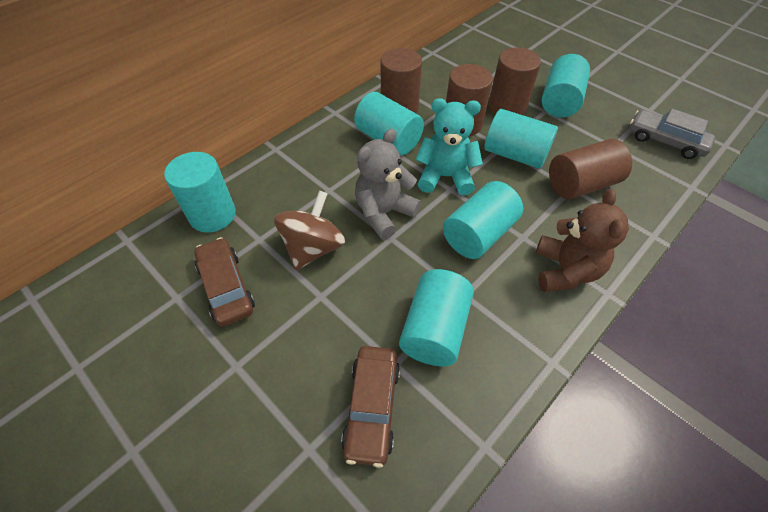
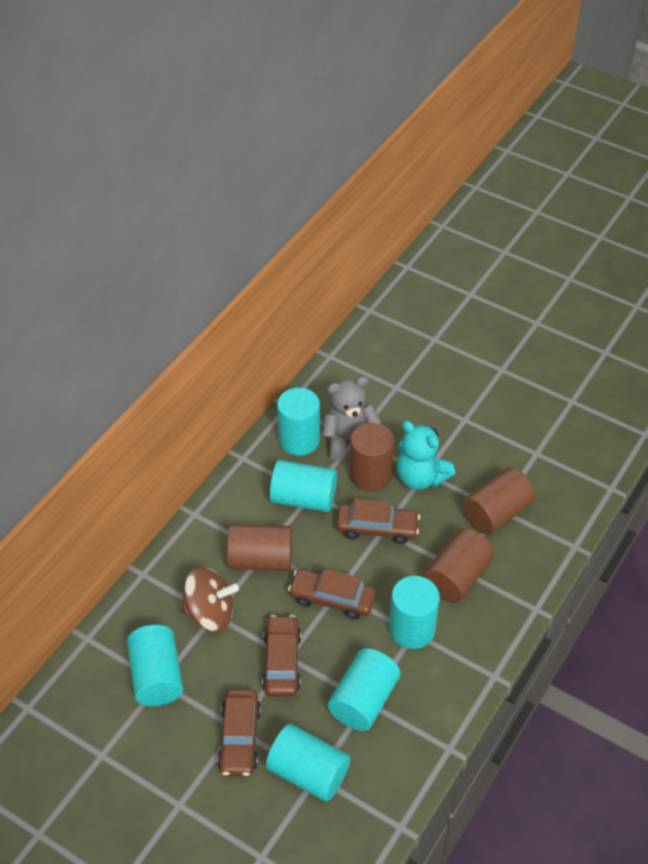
brown car: 2 -> 4
brown teddy bear: 1 -> 0
grey car: 1 -> 0

